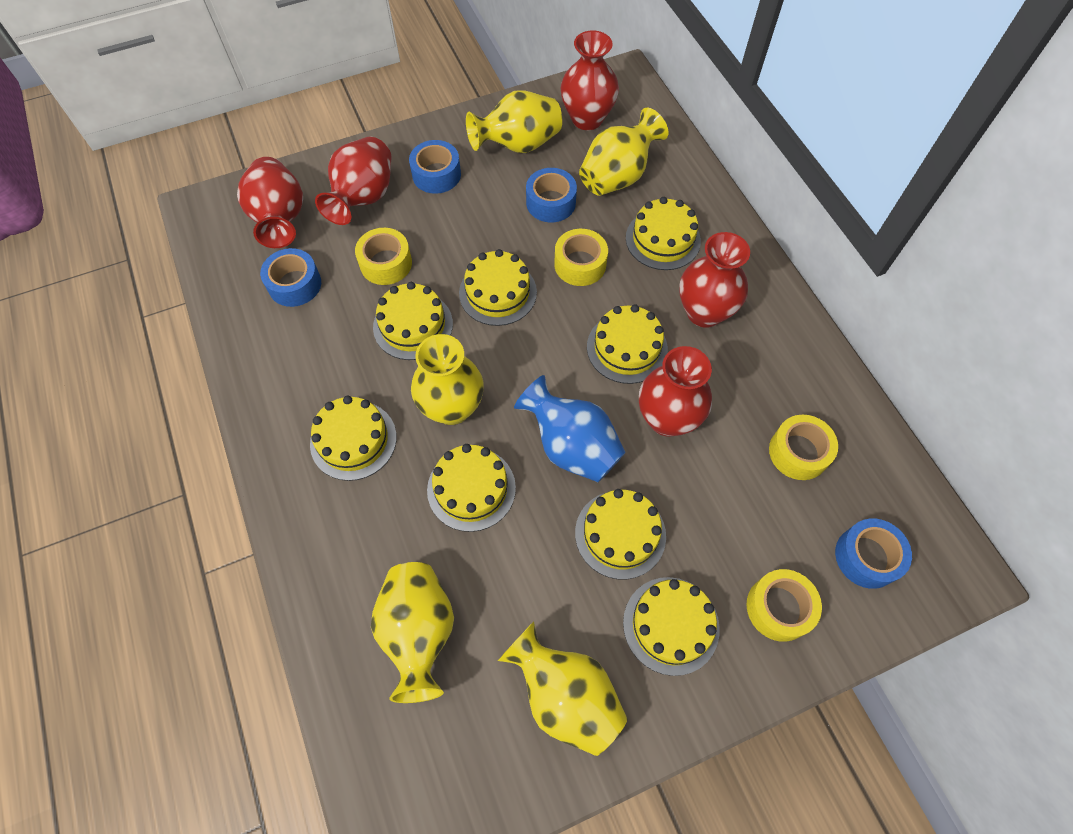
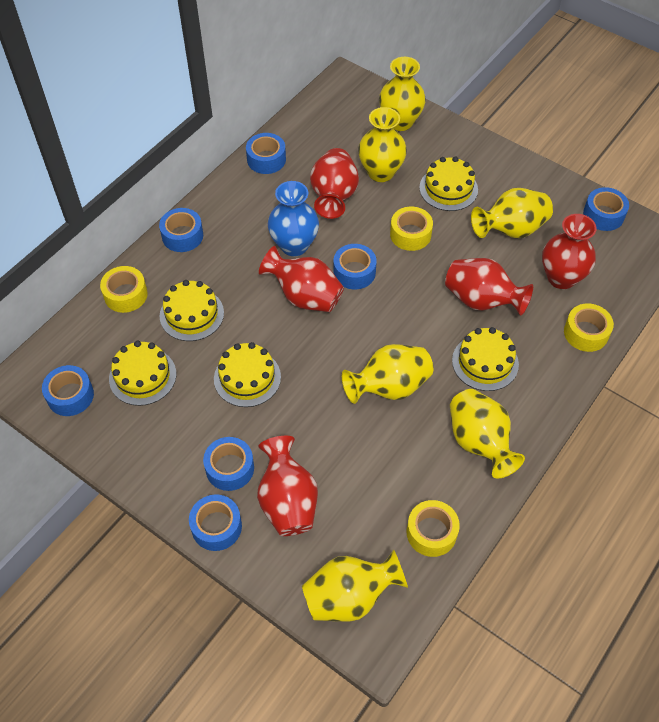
blue tape: 4 -> 7
yellow cake: 8 -> 5
yellow vase: 5 -> 6

